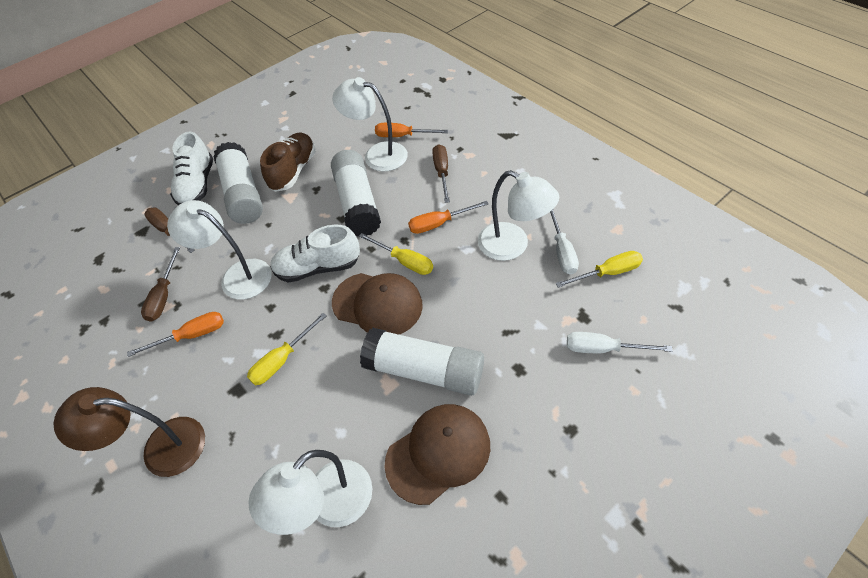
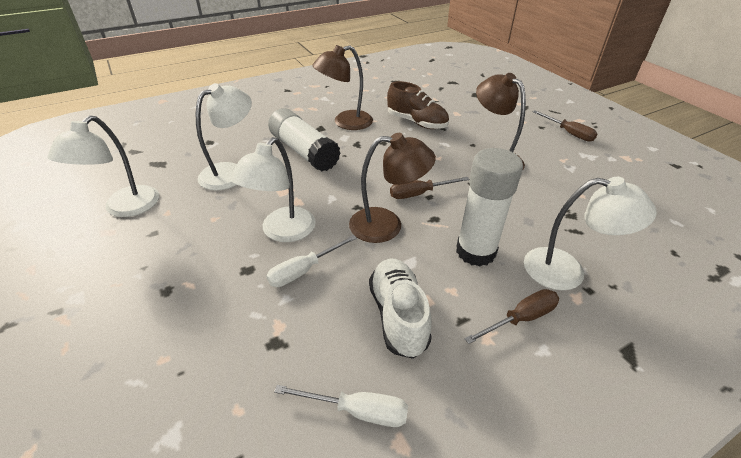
brown cap: 2 -> 0
brown lamp: 1 -> 3
orange screwdriver: 3 -> 0
white glue stick: 3 -> 2
white shoe: 2 -> 1
yellow screwdriver: 3 -> 0

